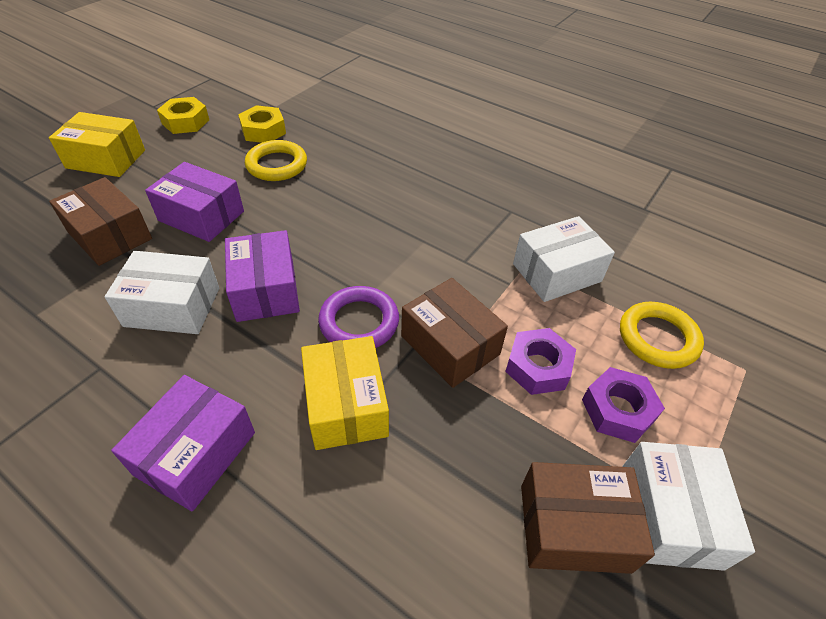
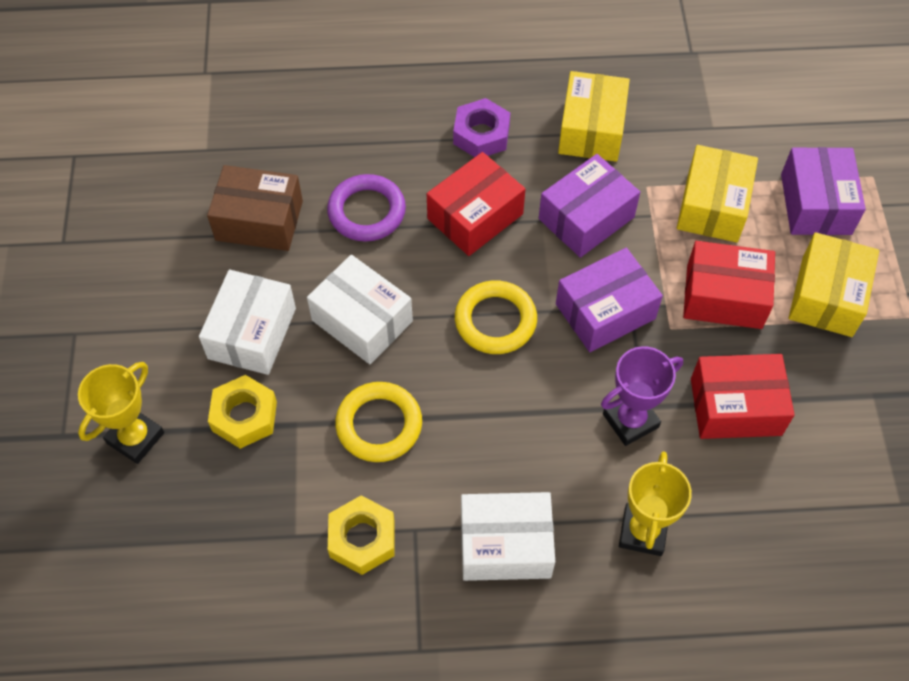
brown box: 3 -> 1
purple nut: 2 -> 1
purple trophy: 0 -> 1
red box: 0 -> 3
yellow box: 2 -> 3
yellow trophy: 0 -> 2

